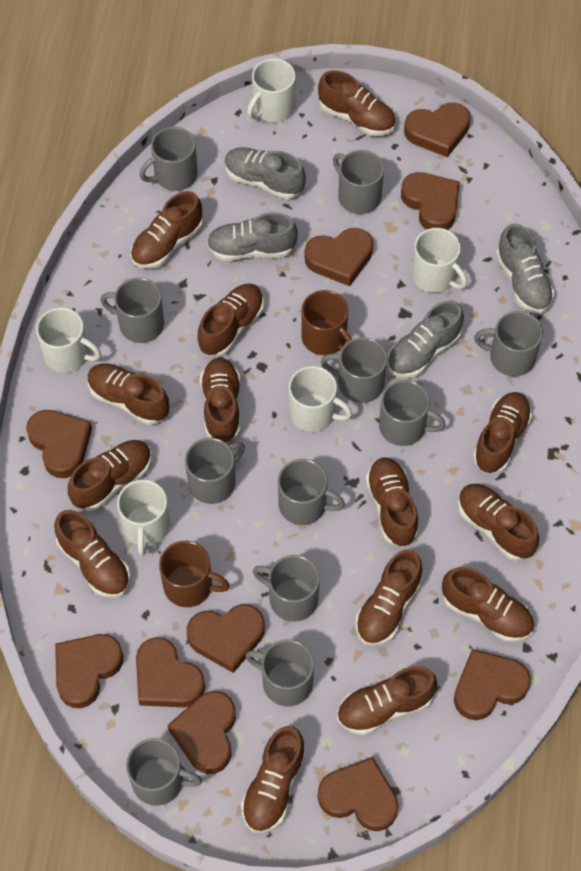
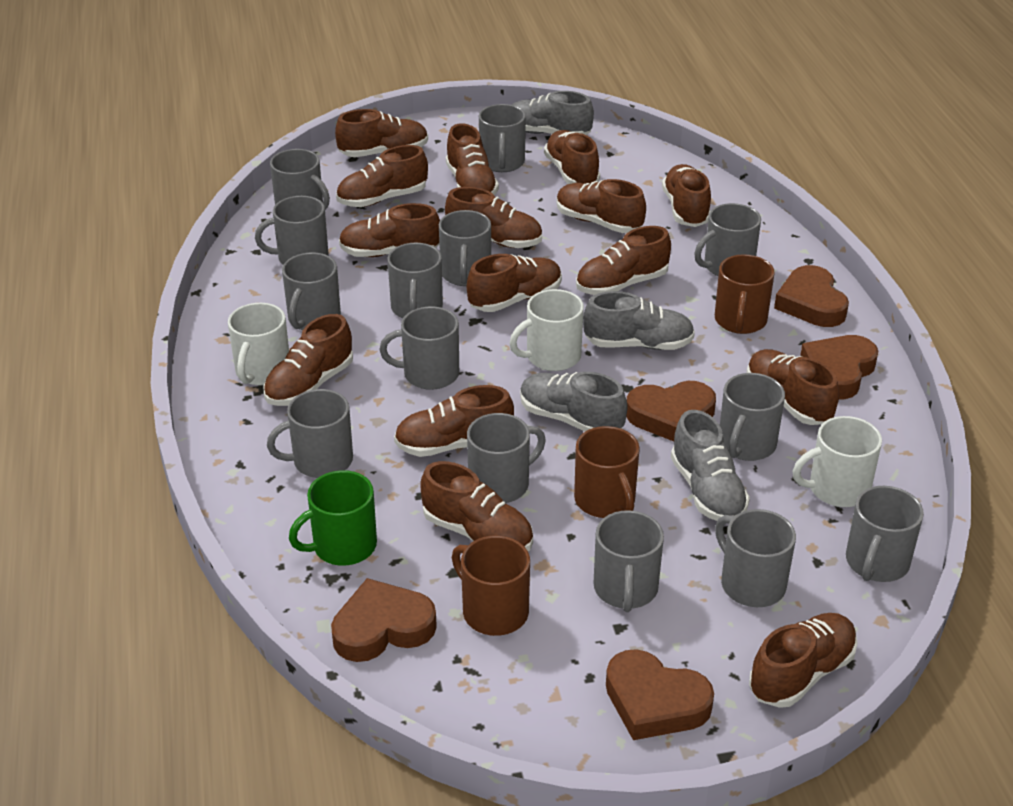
brown heart: 10 -> 5
brown mug: 2 -> 3
brown shoe: 14 -> 15
green mug: 0 -> 1
grey mug: 11 -> 14
white mug: 5 -> 3

